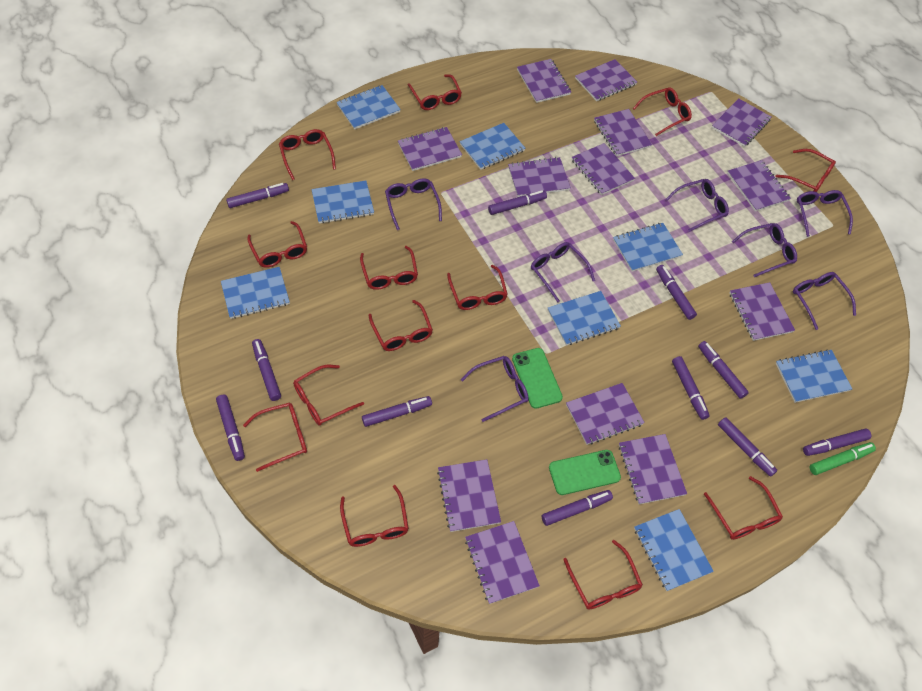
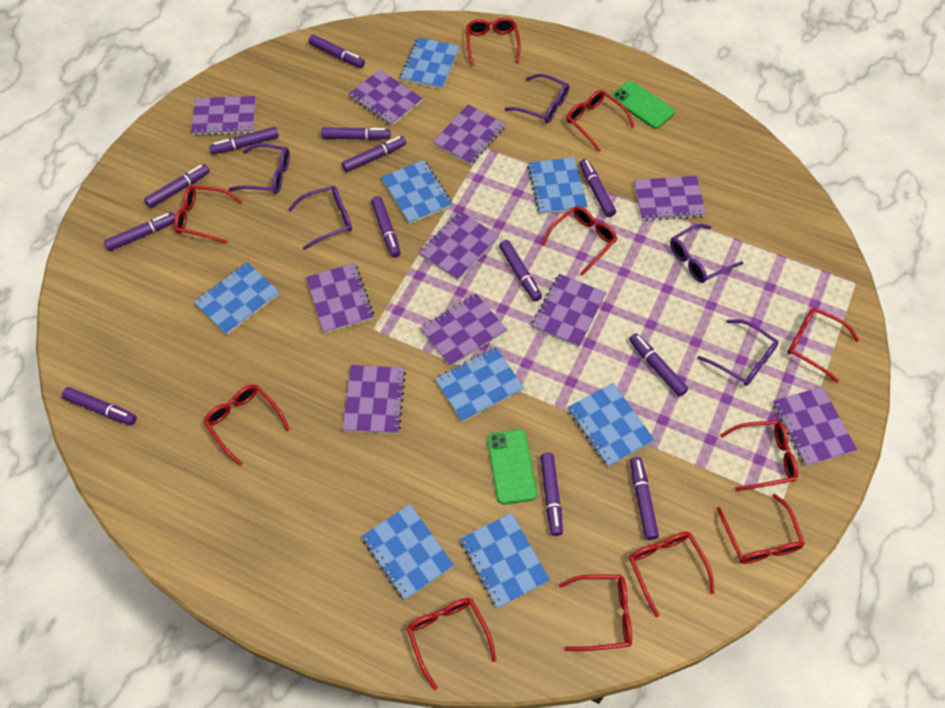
green marker: 1 -> 0
purple glasses: 7 -> 5
purple marker: 11 -> 13
purple notebook: 13 -> 10
red glasses: 13 -> 11

